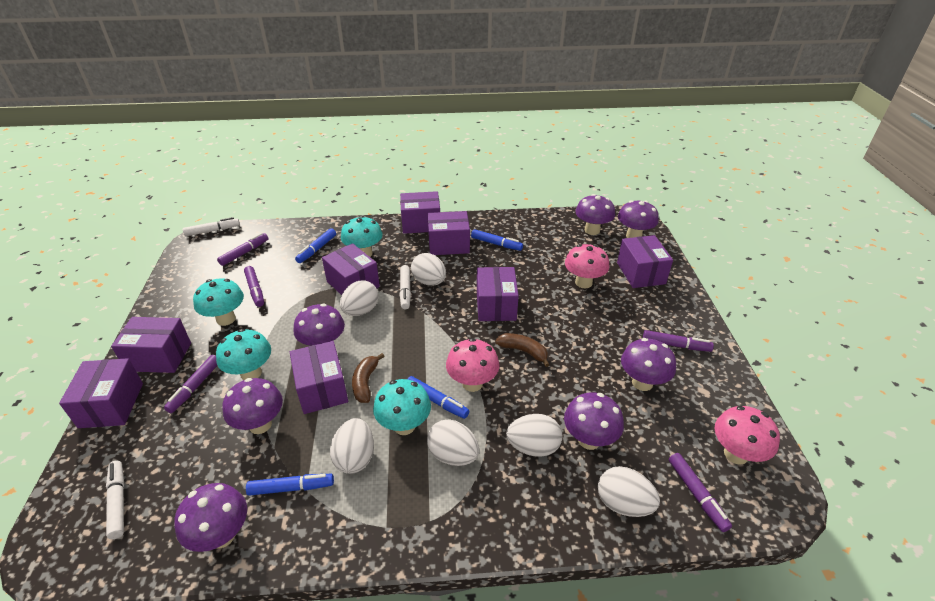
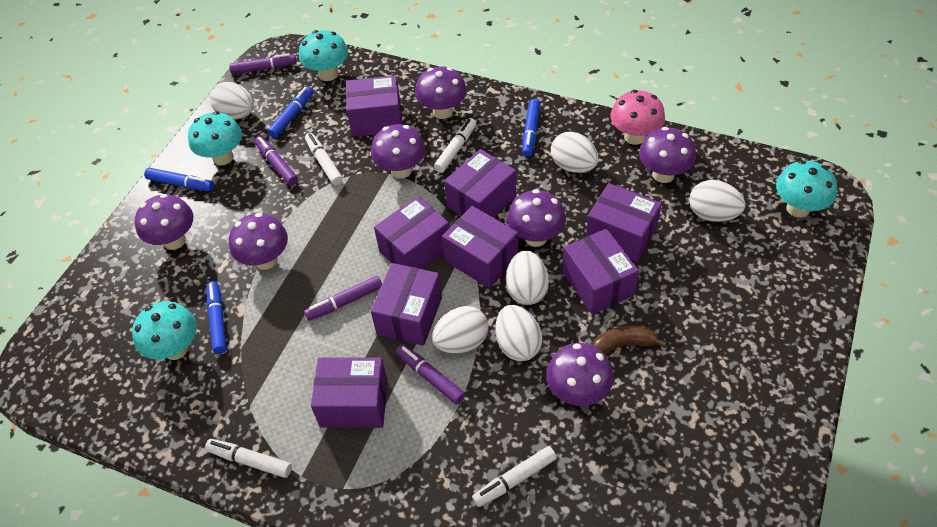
brown banana: 2 -> 1
pink mushroom: 3 -> 1
purple marker: 5 -> 4
white marker: 3 -> 4

